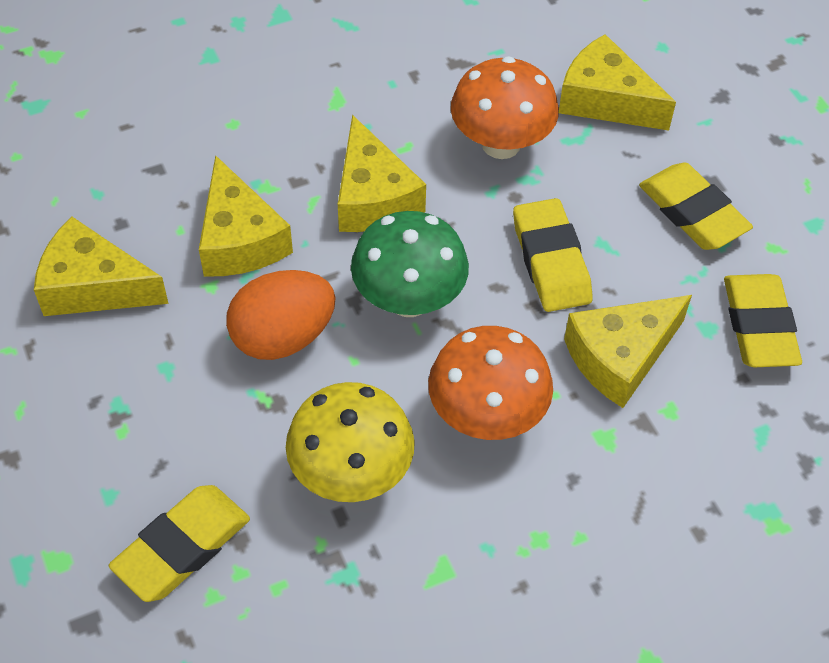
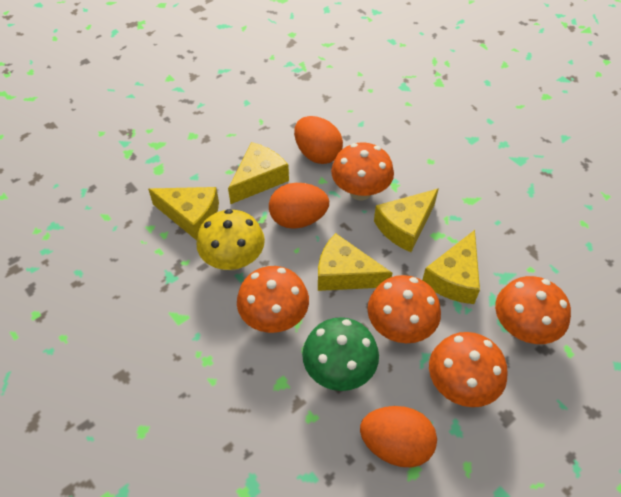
orange egg: 1 -> 3
orange mushroom: 2 -> 5
yellow eraser: 4 -> 0

